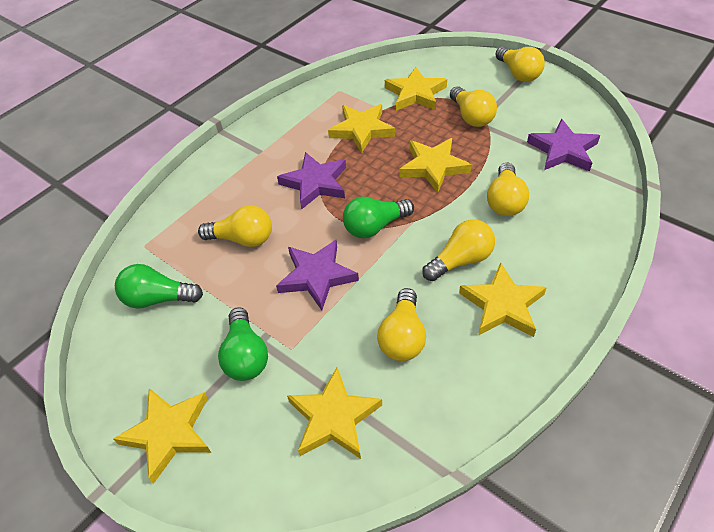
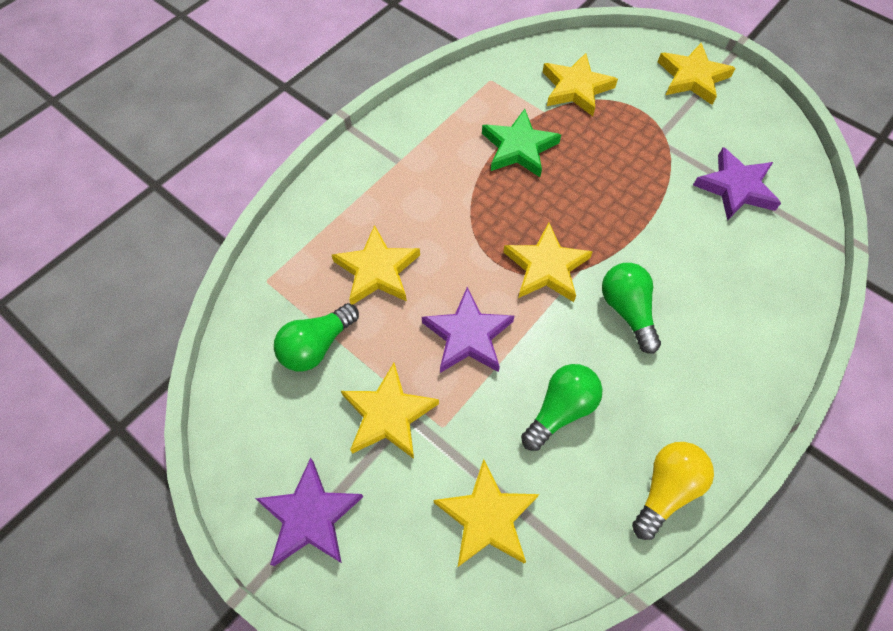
green star: 0 -> 1
yellow light bulb: 6 -> 1

